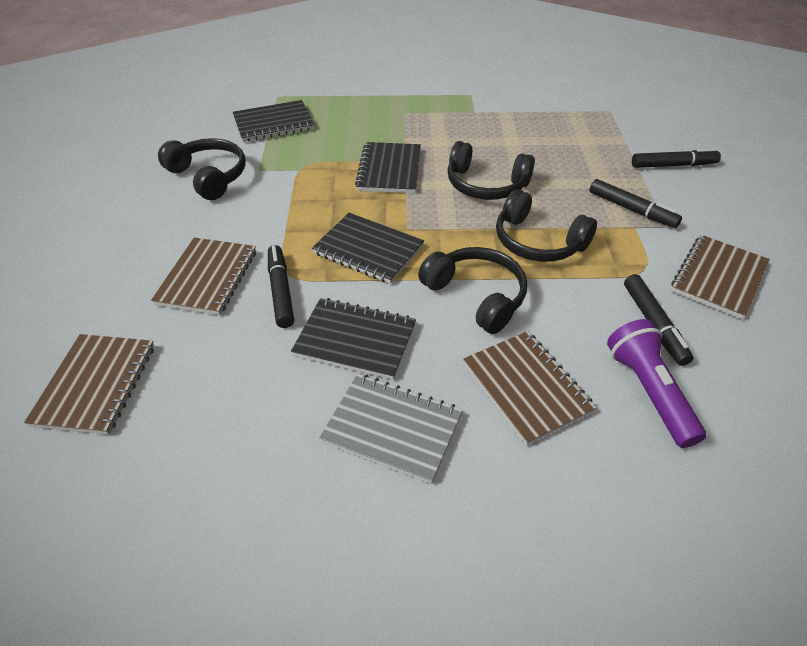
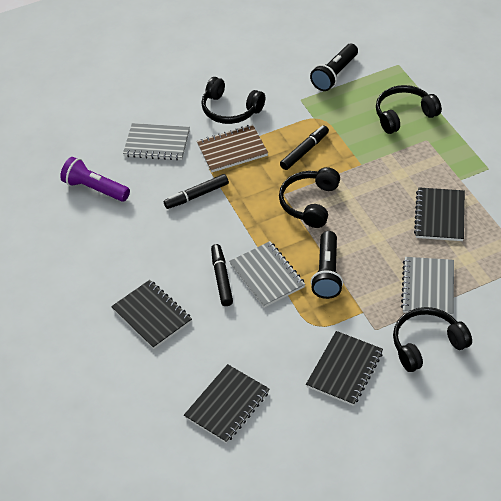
black flashlight: 0 -> 2
black marker: 4 -> 3
brown notebook: 4 -> 1
grey notebook: 1 -> 3

